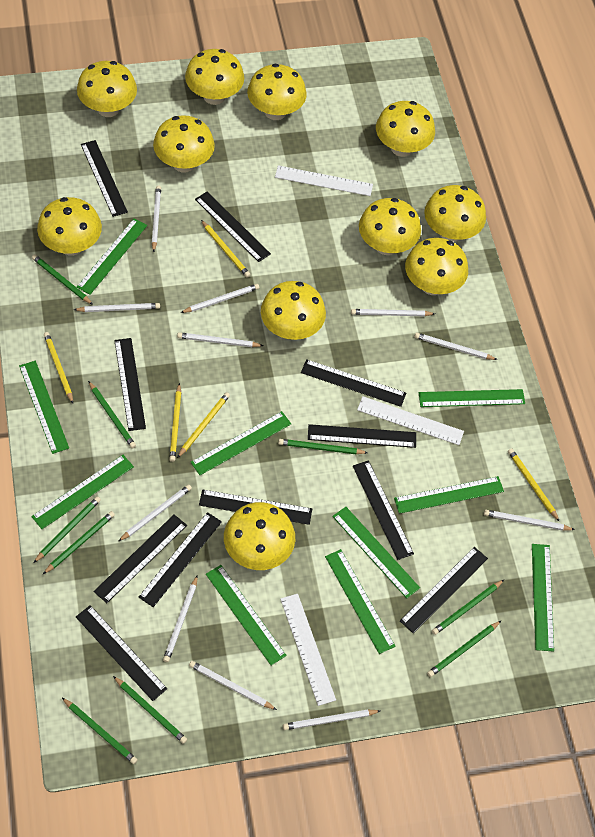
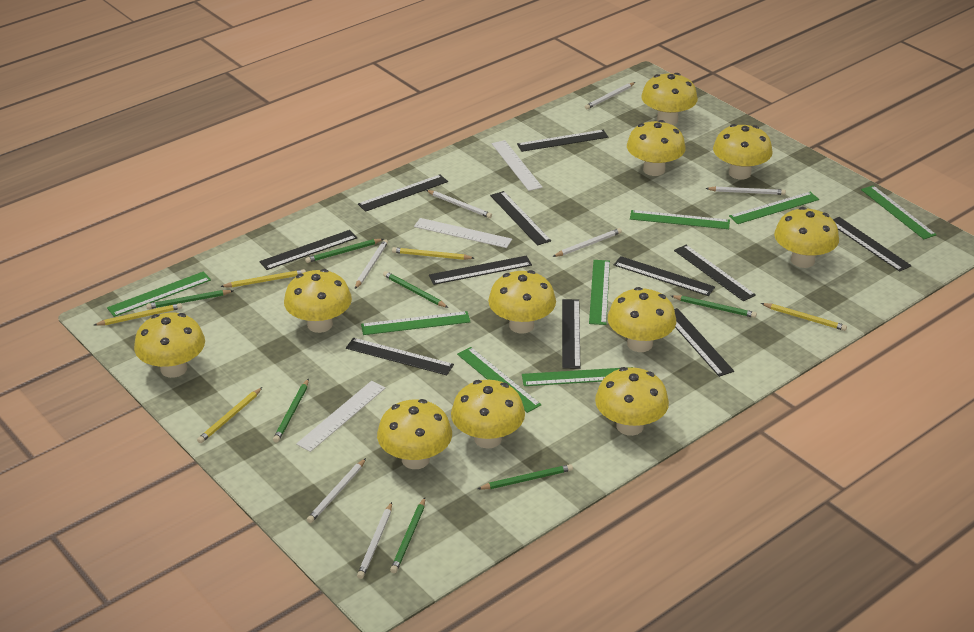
green pencil: 9 -> 7
green ruler: 10 -> 8
white pencil: 11 -> 7

